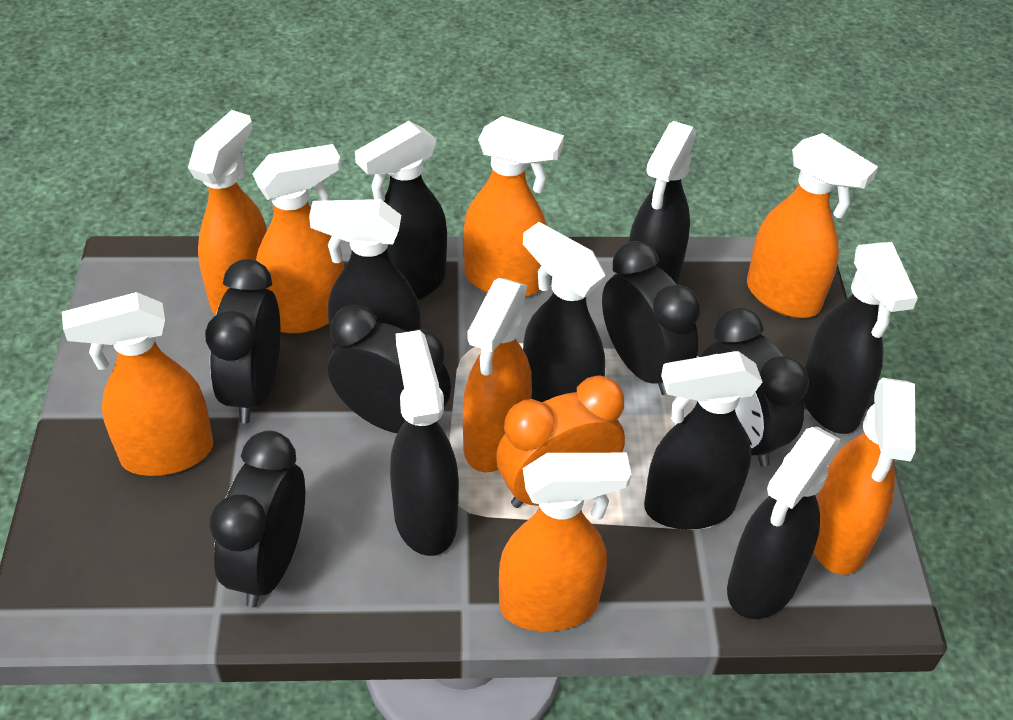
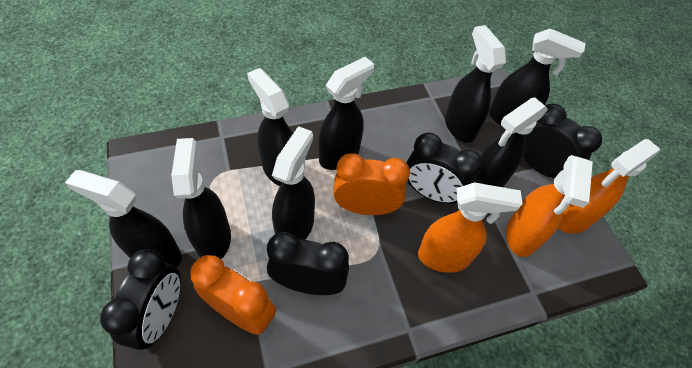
black clock: 5 -> 4
orange clock: 1 -> 2
orange spray bottle: 8 -> 3

